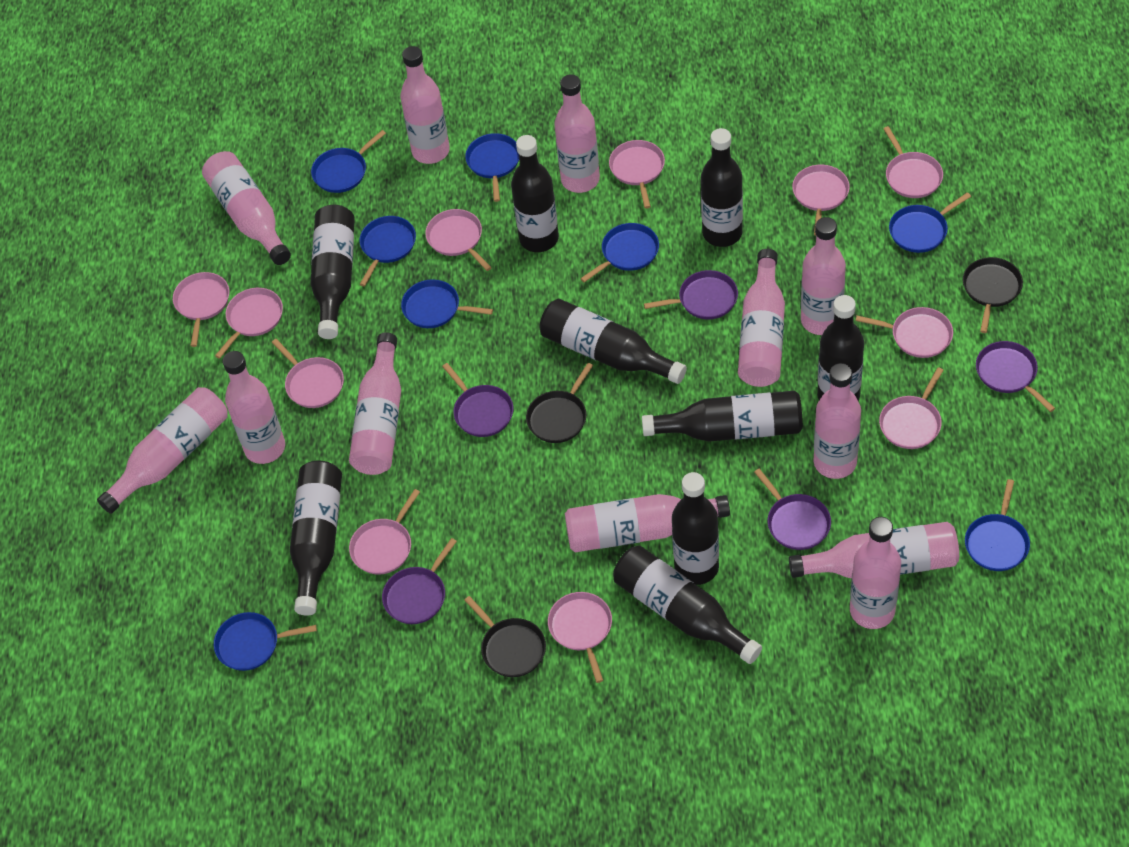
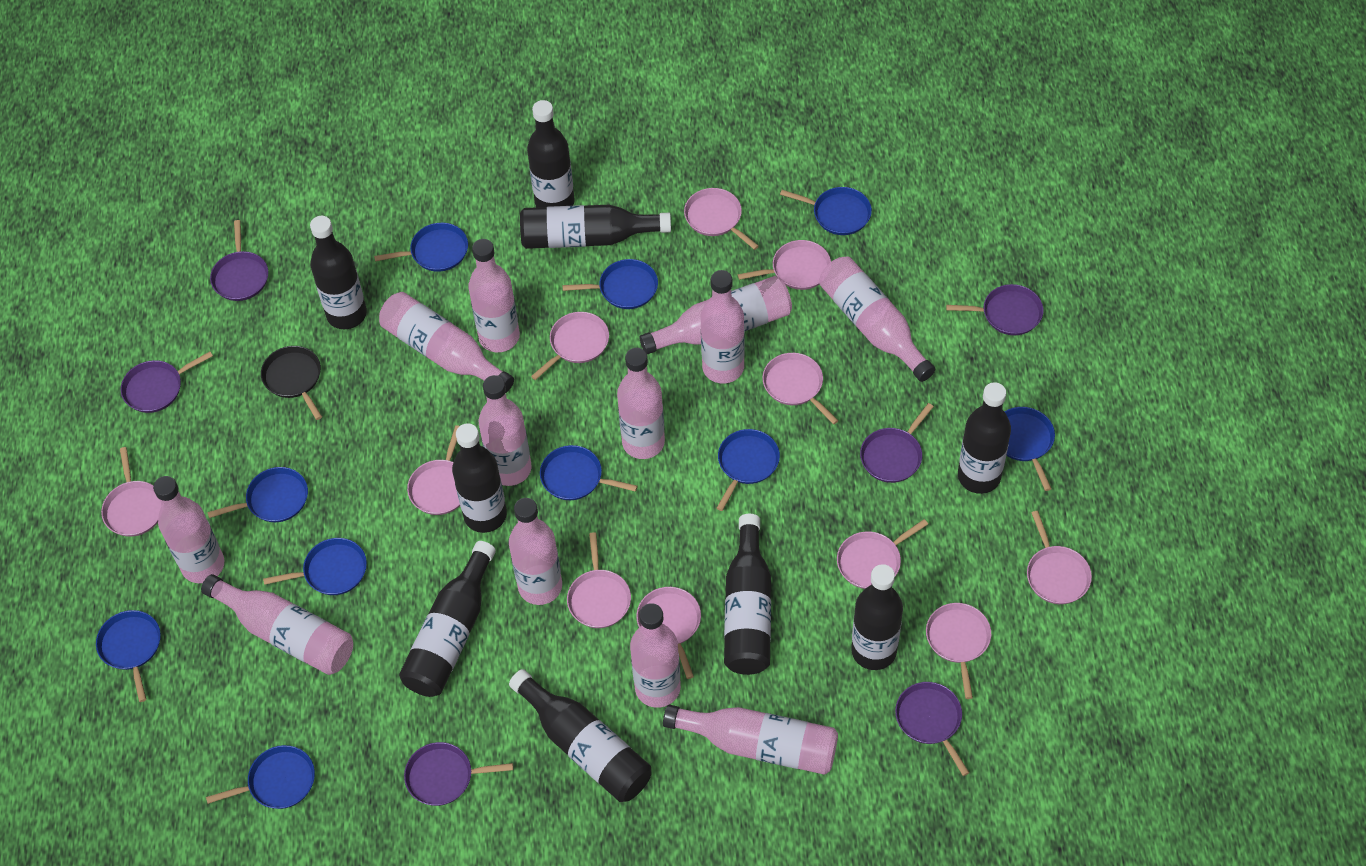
black pan: 3 -> 1
blue pan: 8 -> 10
purple pan: 5 -> 6

